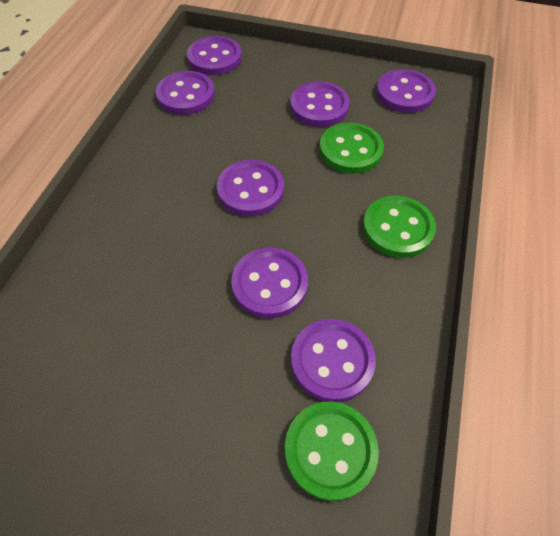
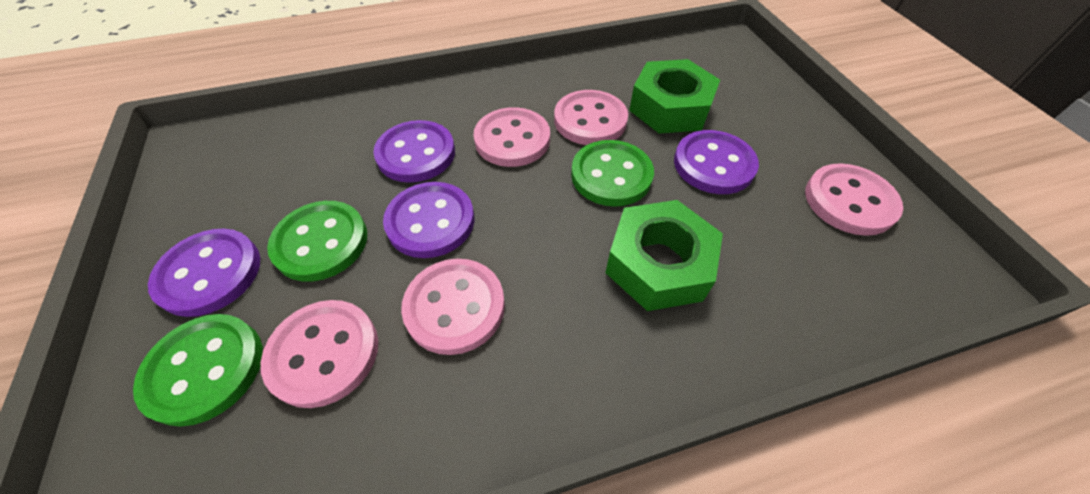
green nut: 0 -> 2
pink button: 0 -> 5
purple button: 7 -> 4

